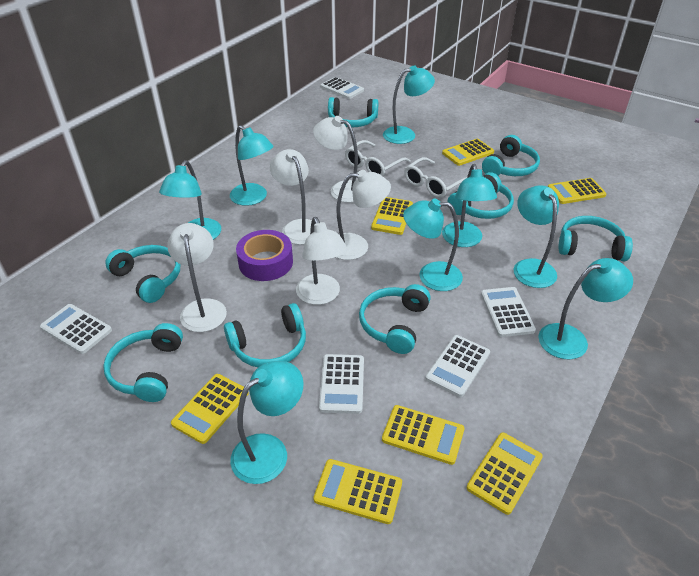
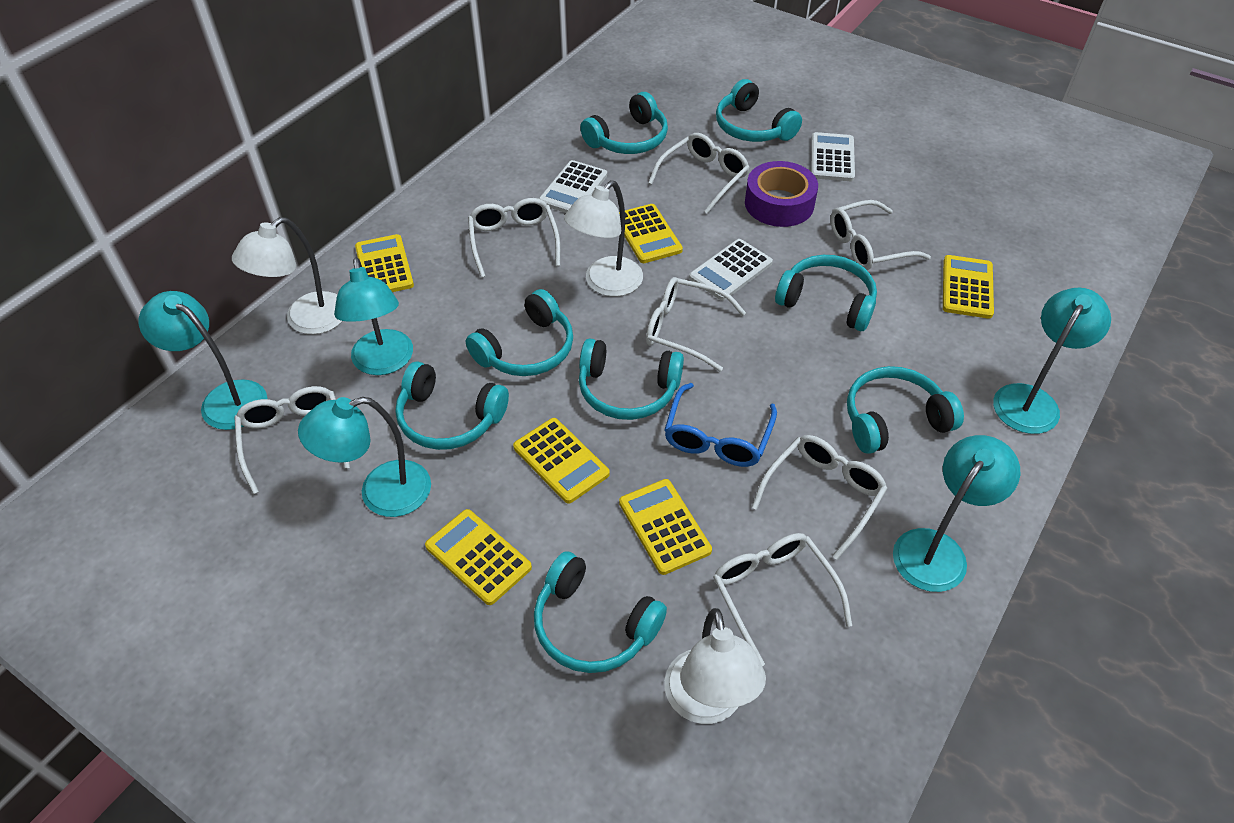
blue glasses: 0 -> 1
turquoise lamp: 8 -> 5
white calculator: 5 -> 3
white glasses: 2 -> 7
white lamp: 5 -> 3
yellow calculator: 7 -> 6

